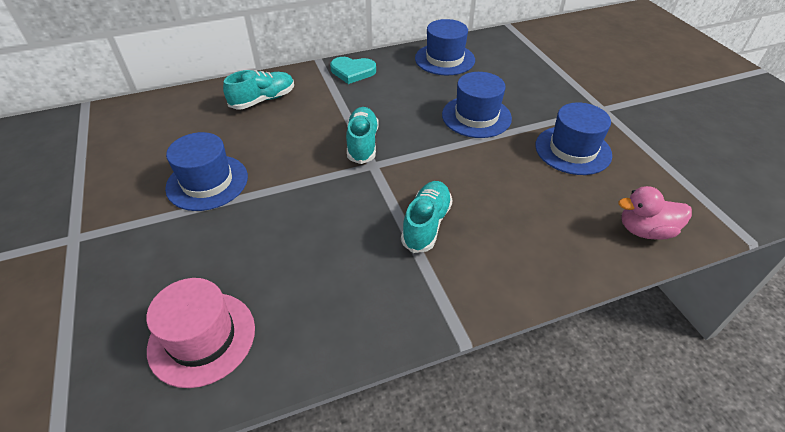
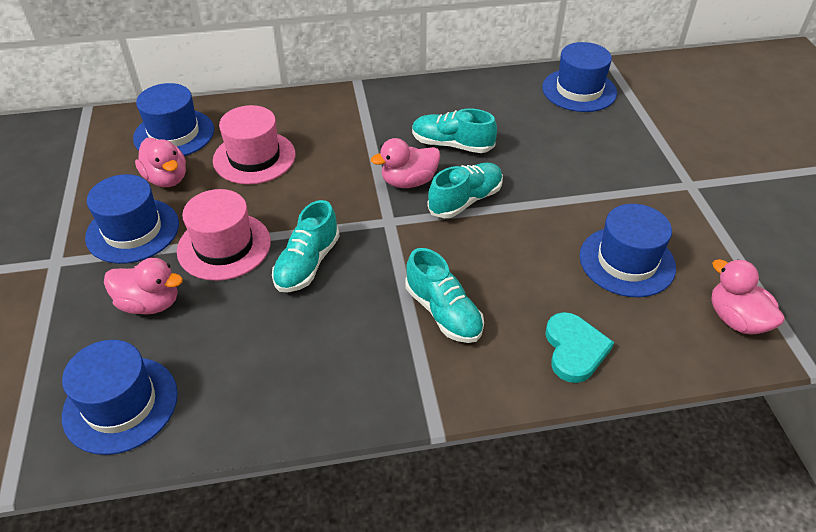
blue hat: 4 -> 5
pink duck: 1 -> 4
pink hat: 1 -> 2
turquoise shoe: 3 -> 4

